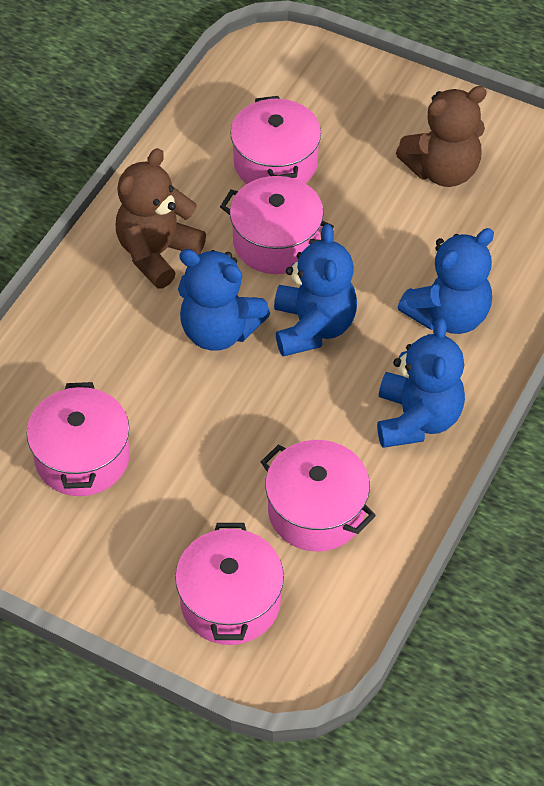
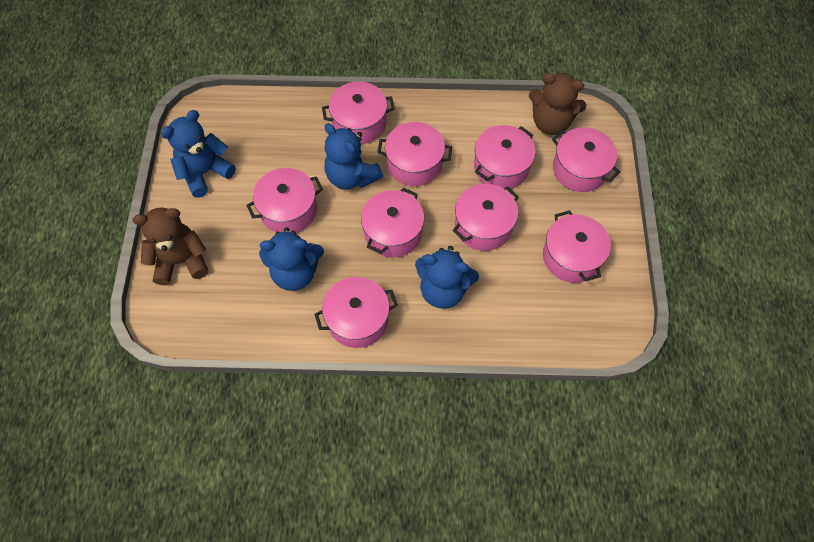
pink pot: 5 -> 9

